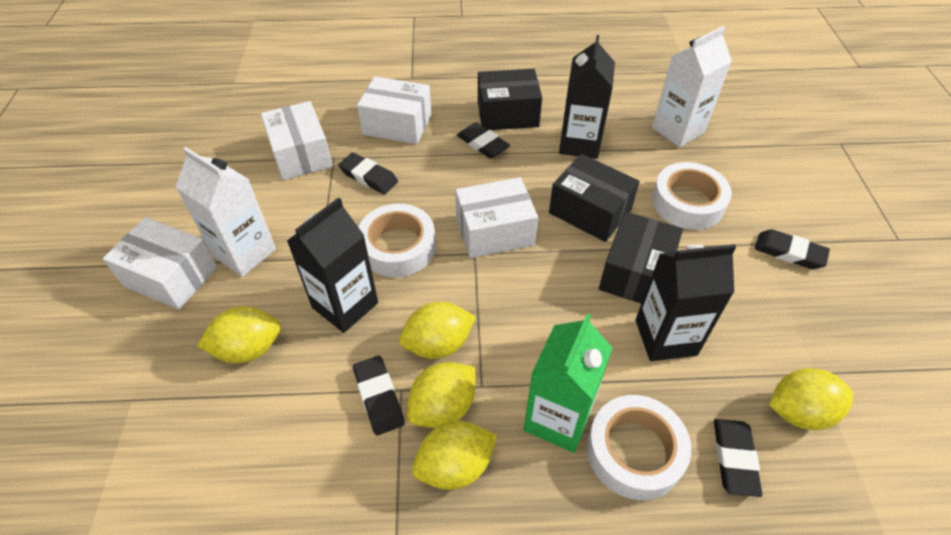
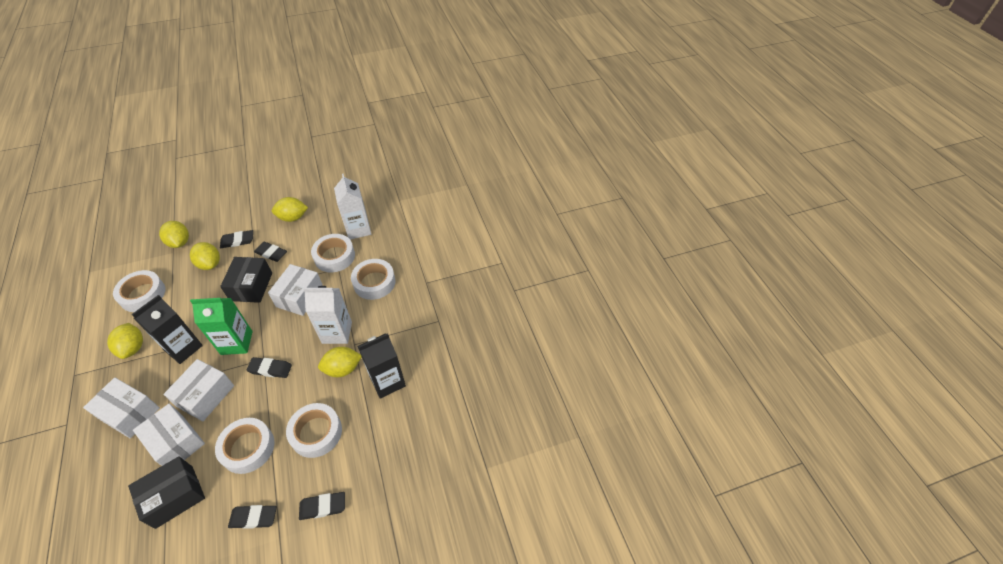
black box: 3 -> 2
black carton: 3 -> 2
white tape: 3 -> 5

